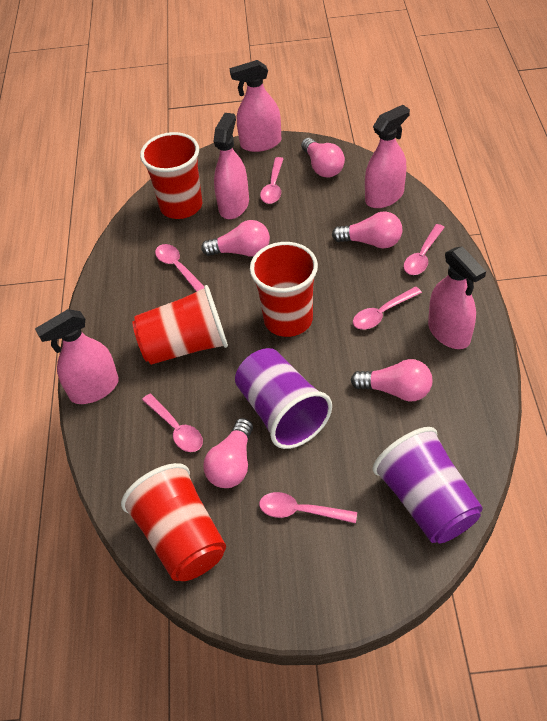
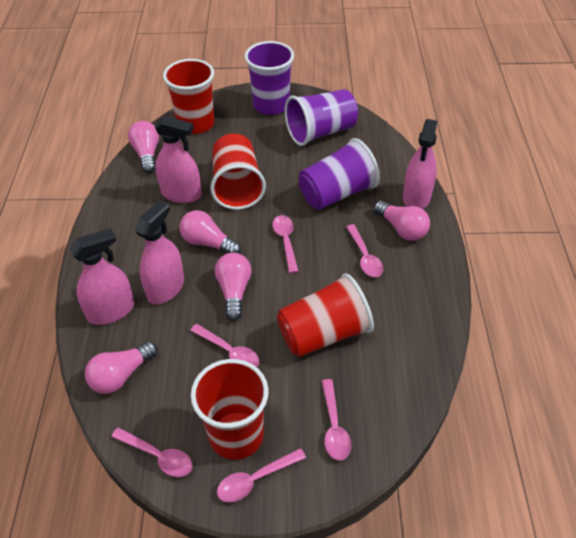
pink spray bottle: 5 -> 4
purple cup: 2 -> 3

